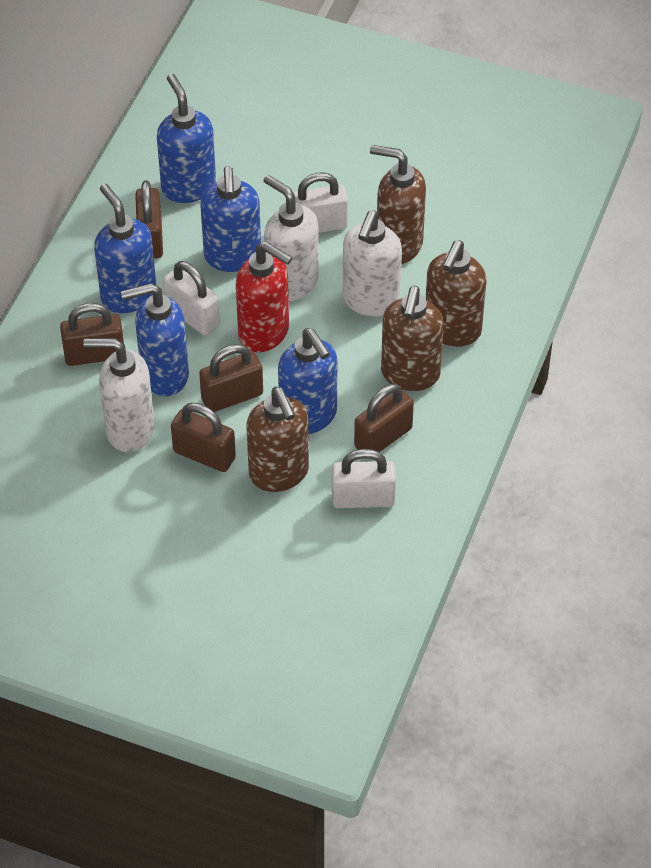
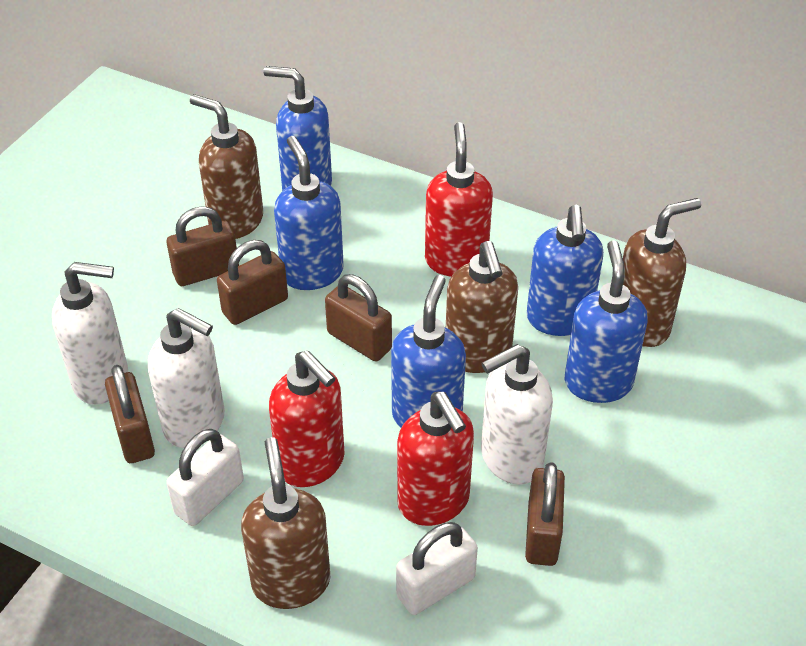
red soap dispenser: 1 -> 3
white padlock: 3 -> 2

